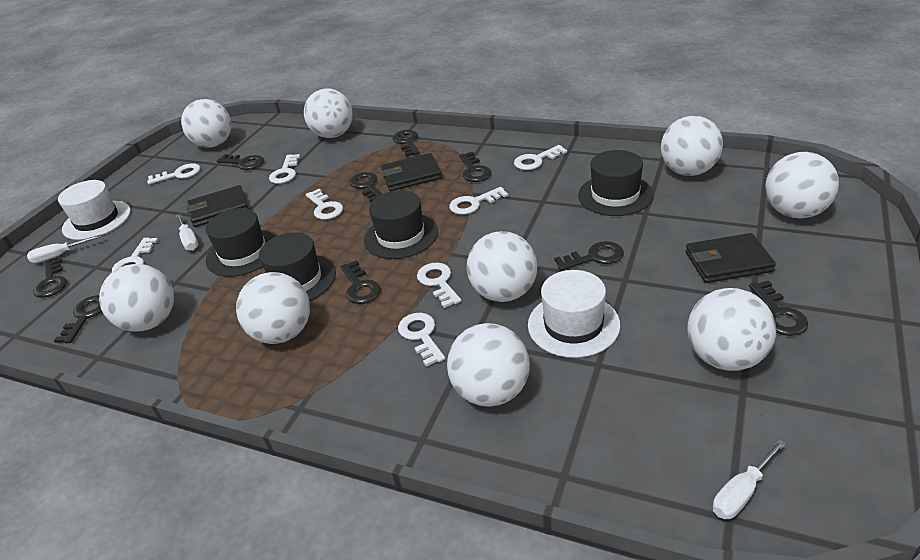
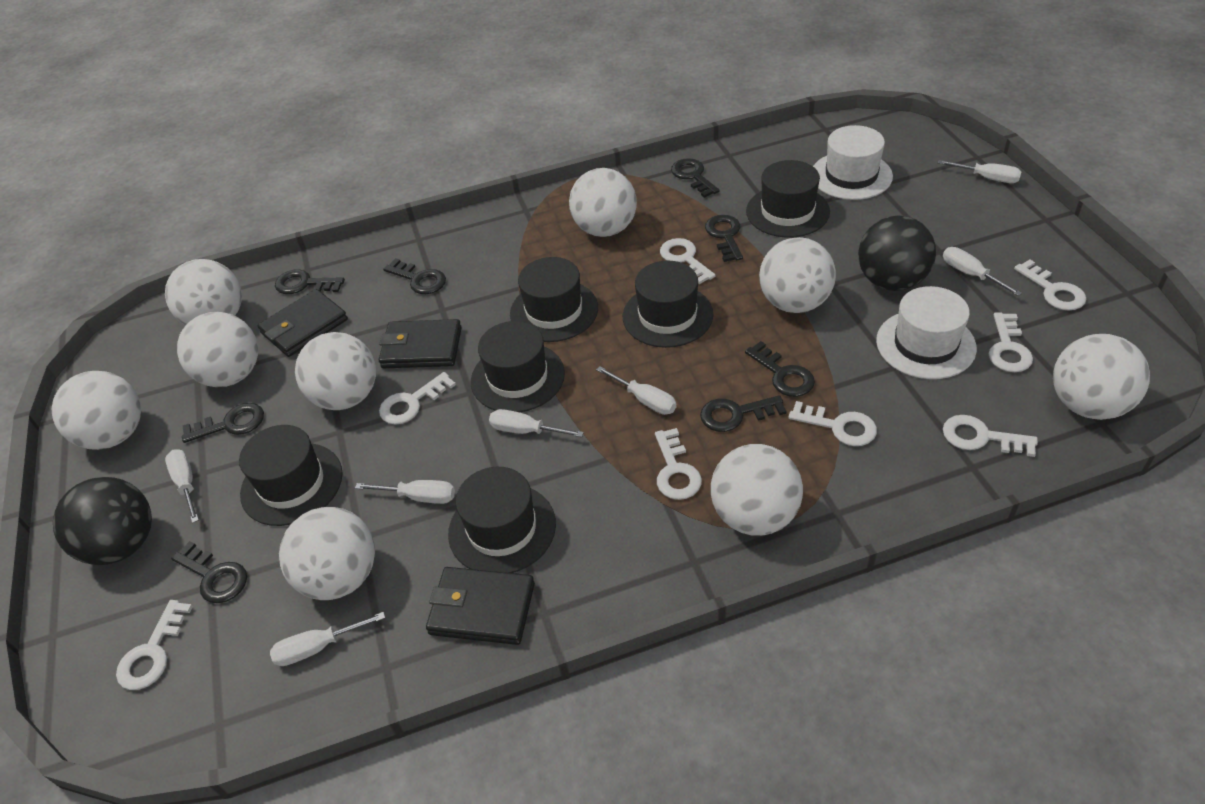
black ball: 0 -> 2
black hat: 4 -> 6
black key: 9 -> 8
white screwdriver: 3 -> 7

